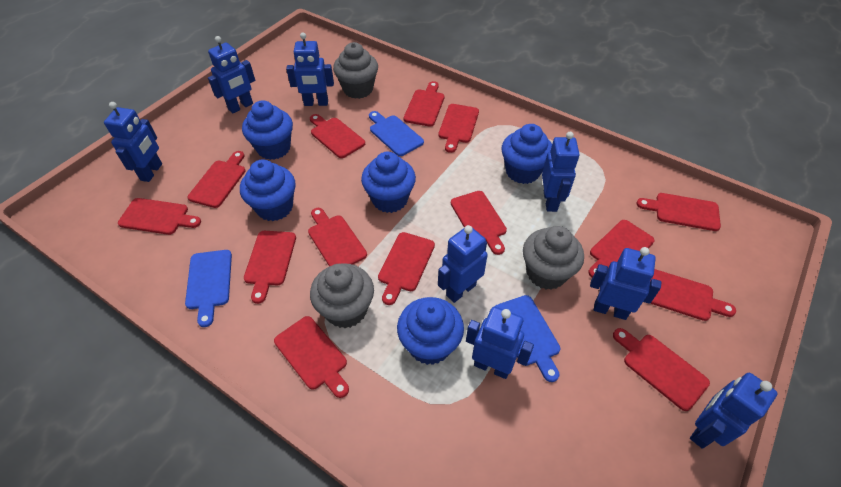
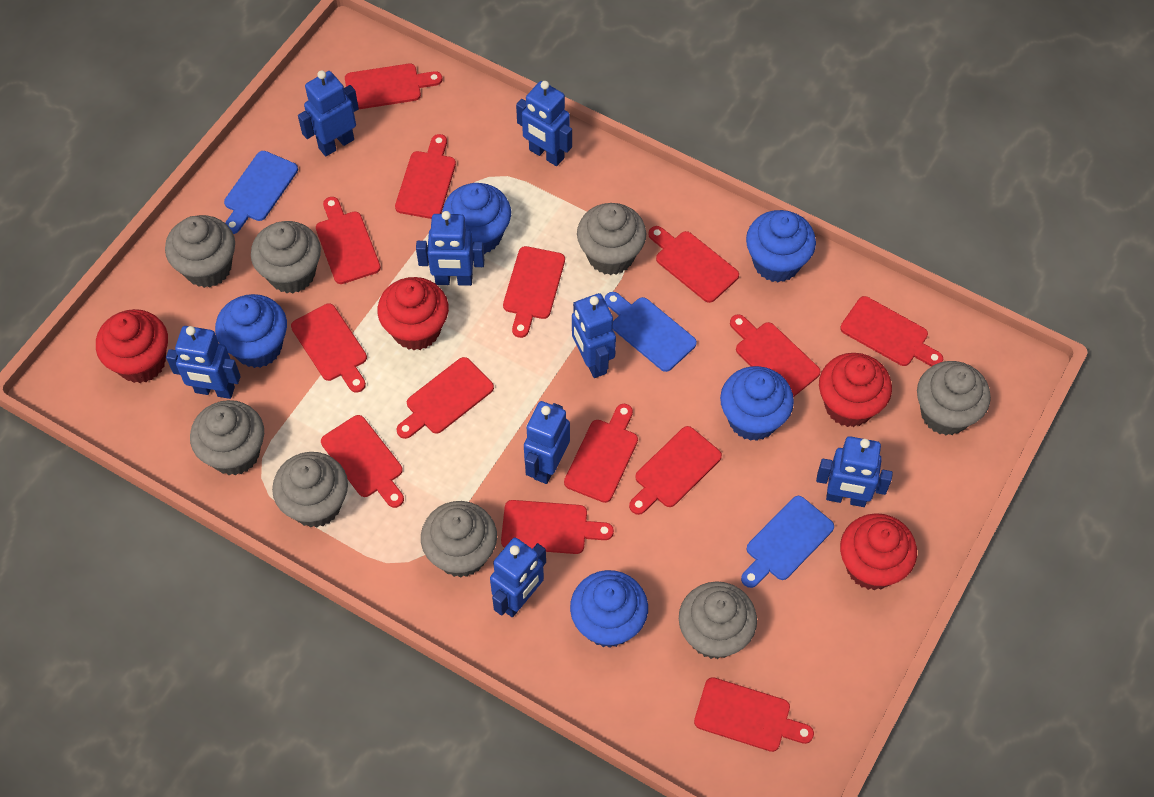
grey cupcake: 3 -> 8
red cupcake: 0 -> 4

